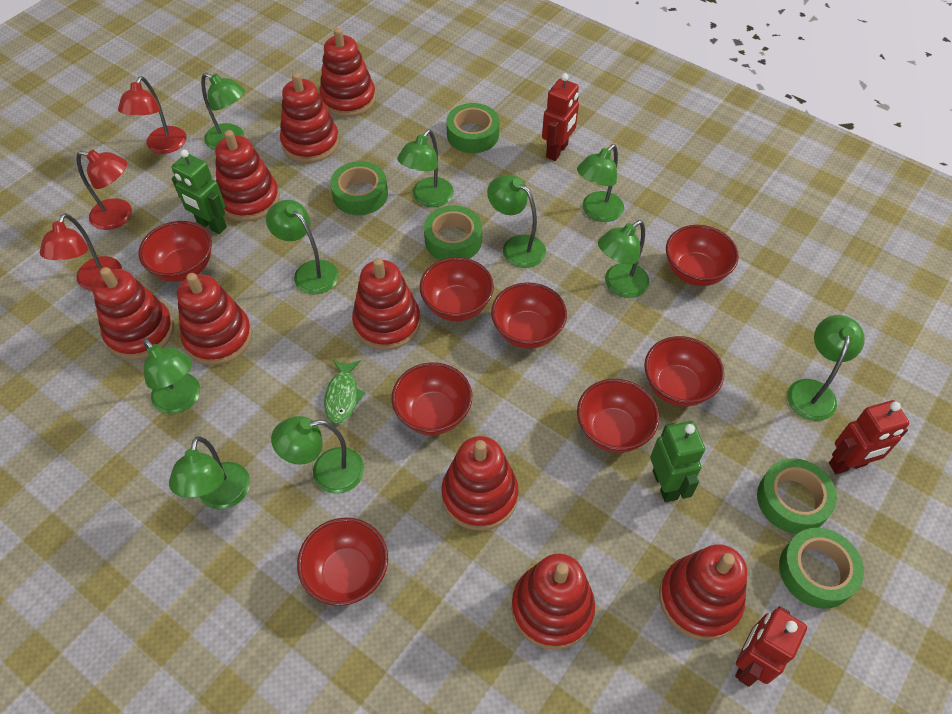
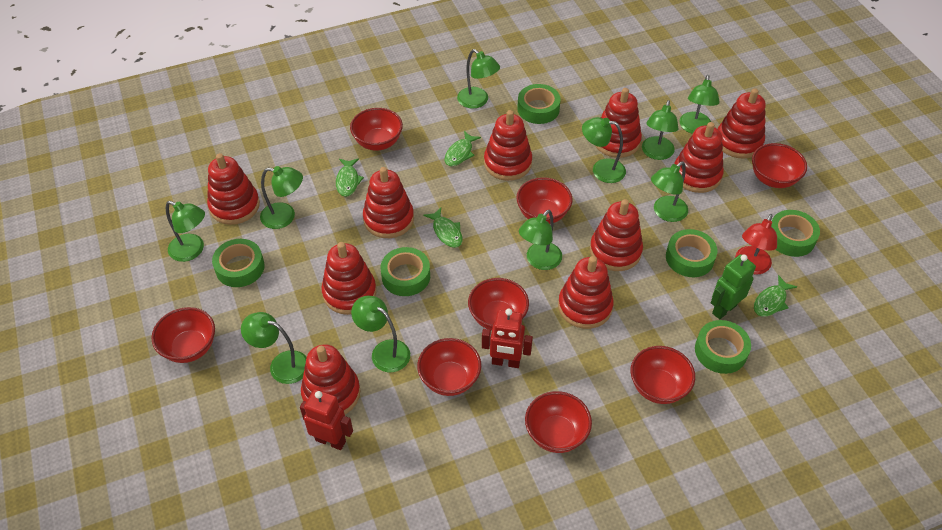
green fish: 1 -> 4
green robot: 2 -> 1
green tape: 5 -> 6
red lamp: 3 -> 1
red robot: 3 -> 2
red stacking toy: 9 -> 10

